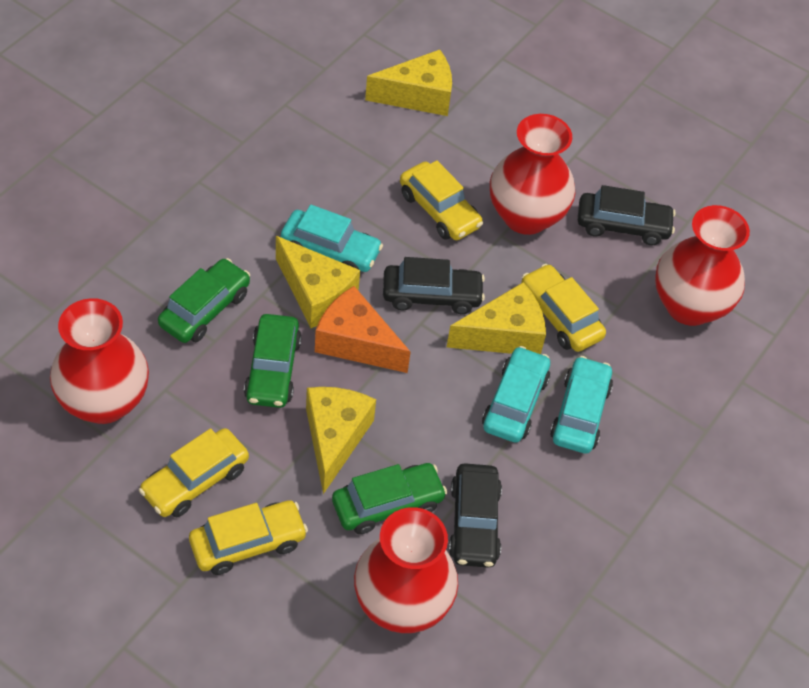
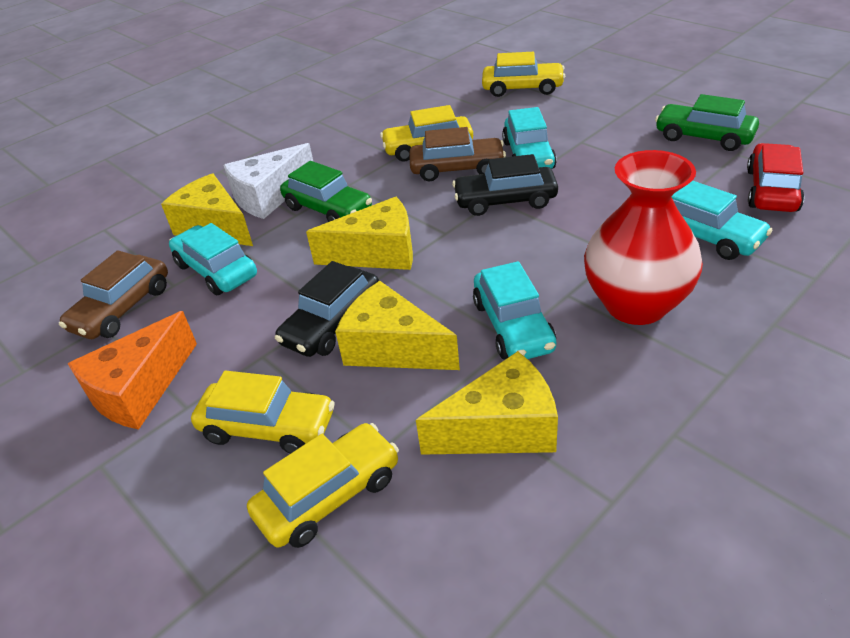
black car: 3 -> 2
brown car: 0 -> 2
green car: 3 -> 2
red car: 0 -> 1
red vase: 4 -> 1
turquoise car: 3 -> 4
white cheese: 0 -> 1

